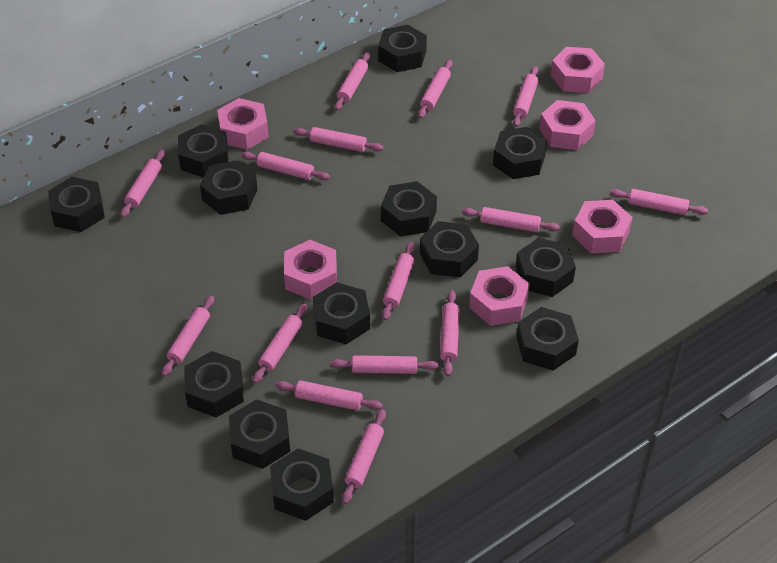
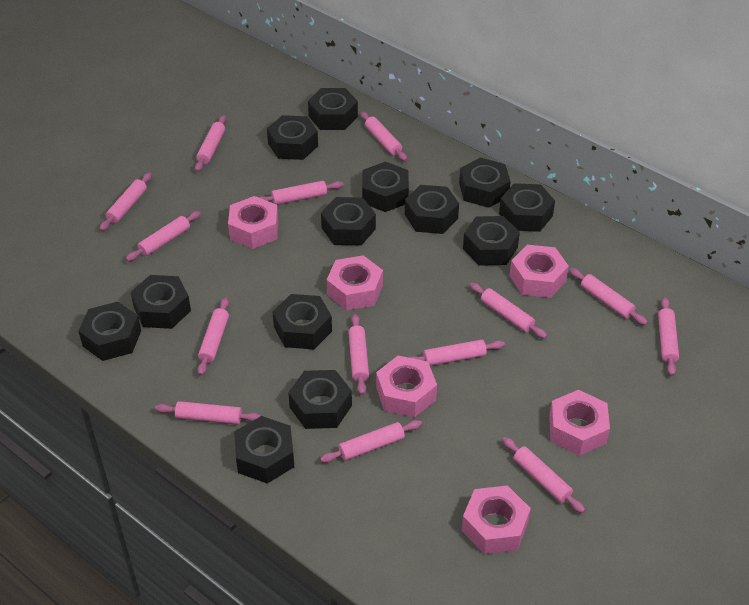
pink rolling pin: 15 -> 14

